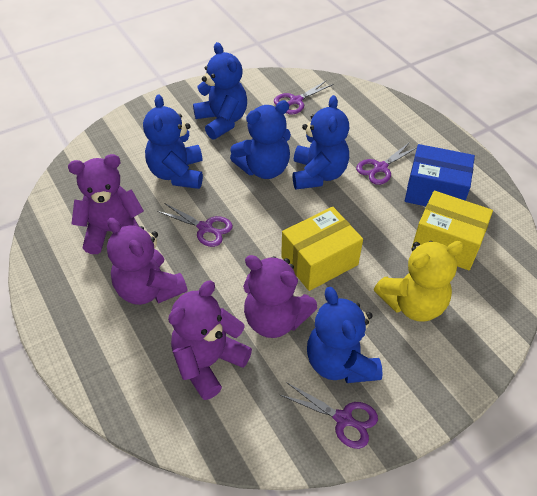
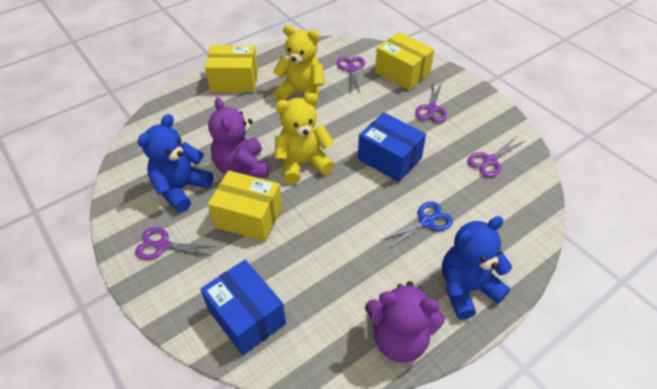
blue box: 1 -> 2
blue scissors: 0 -> 1
blue teddy bear: 5 -> 2
purple teddy bear: 4 -> 2
yellow box: 2 -> 3
yellow teddy bear: 1 -> 2

